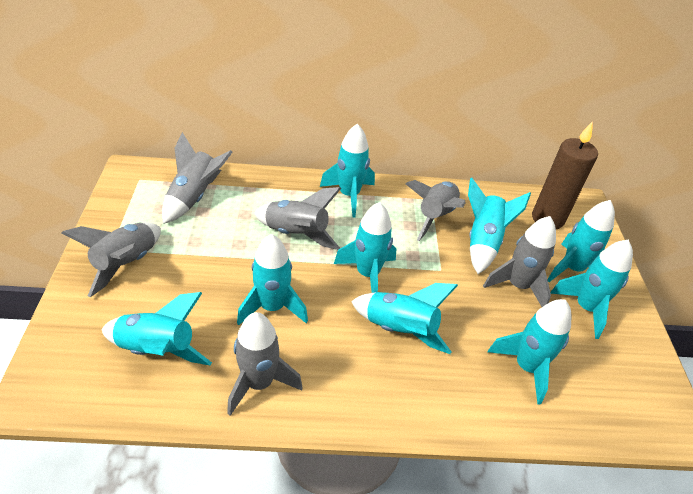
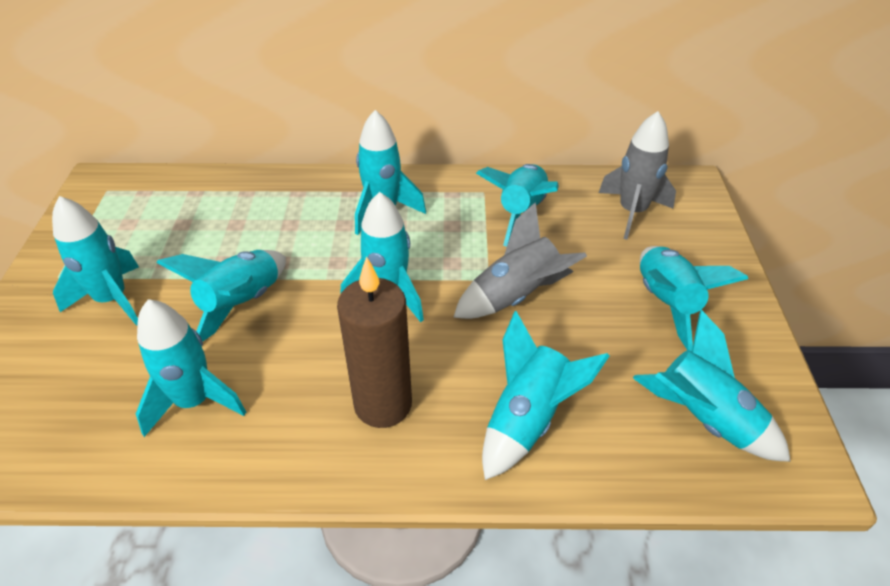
grey rocket: 6 -> 2

